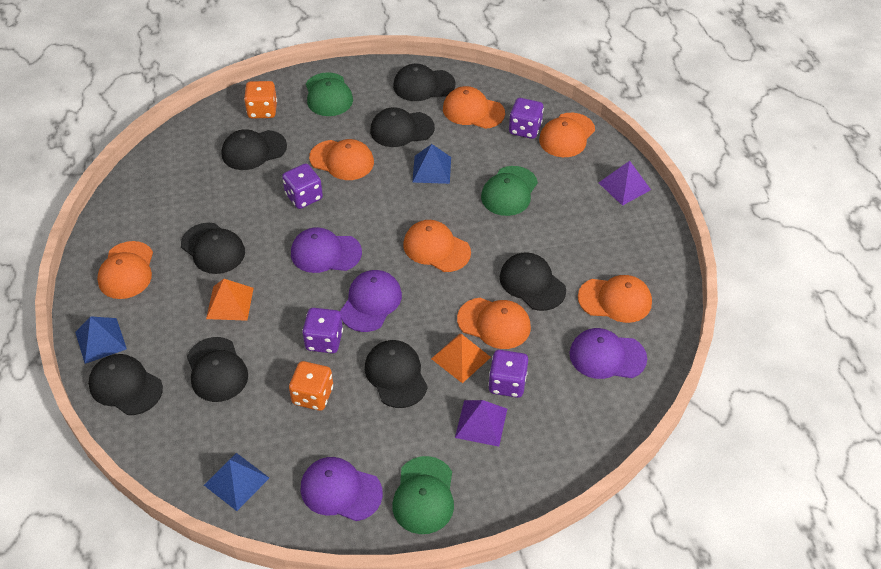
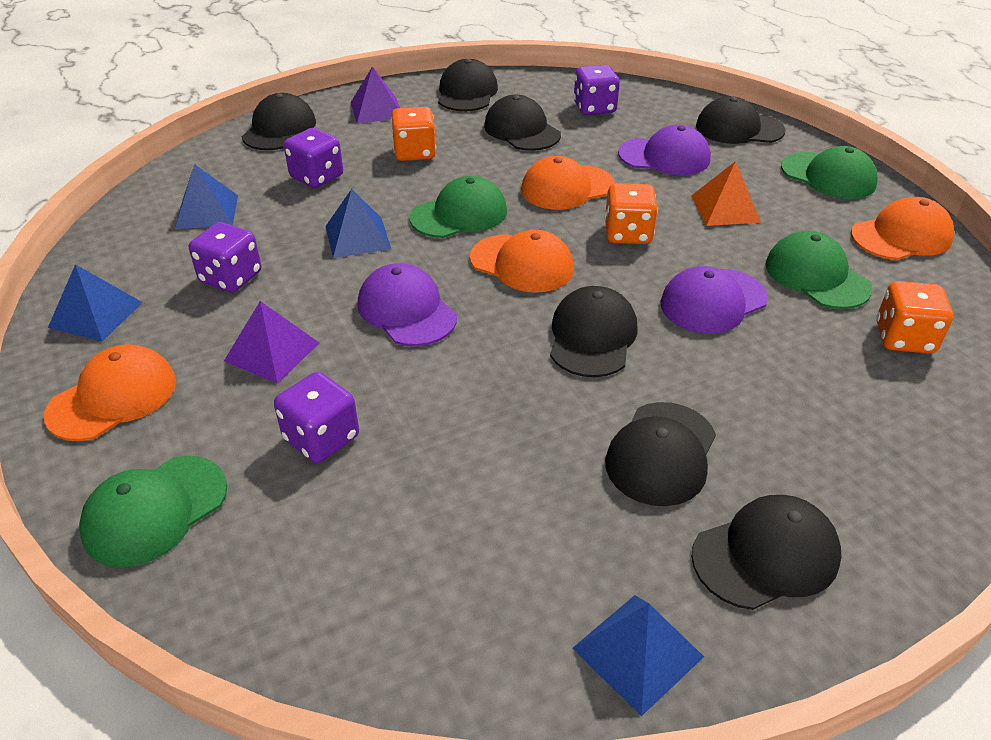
black cap: 8 -> 7
blue pyramid: 3 -> 4
green cap: 3 -> 4
orange cap: 7 -> 4
orange dice: 2 -> 3
orange pyramid: 2 -> 1
purple cap: 4 -> 3

